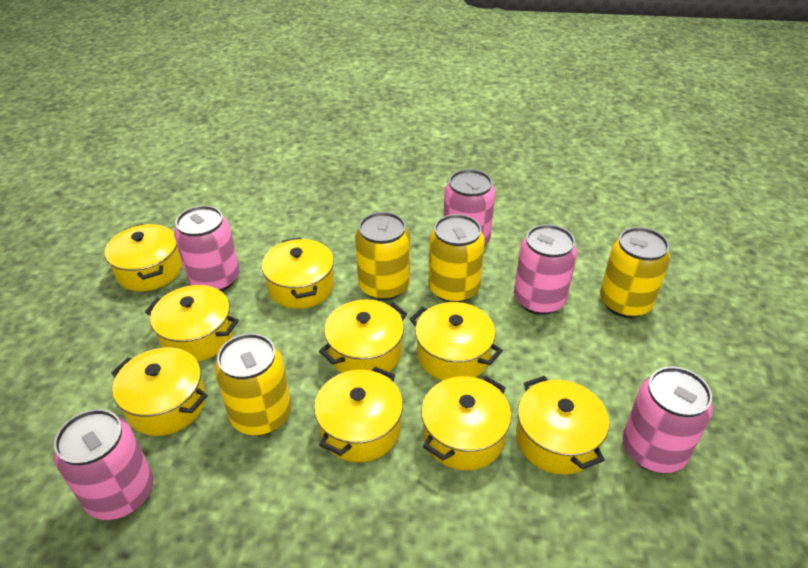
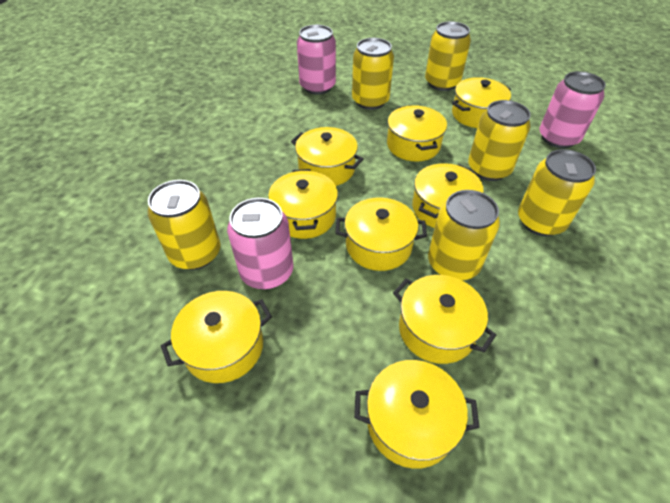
pink can: 5 -> 3
yellow can: 4 -> 6

